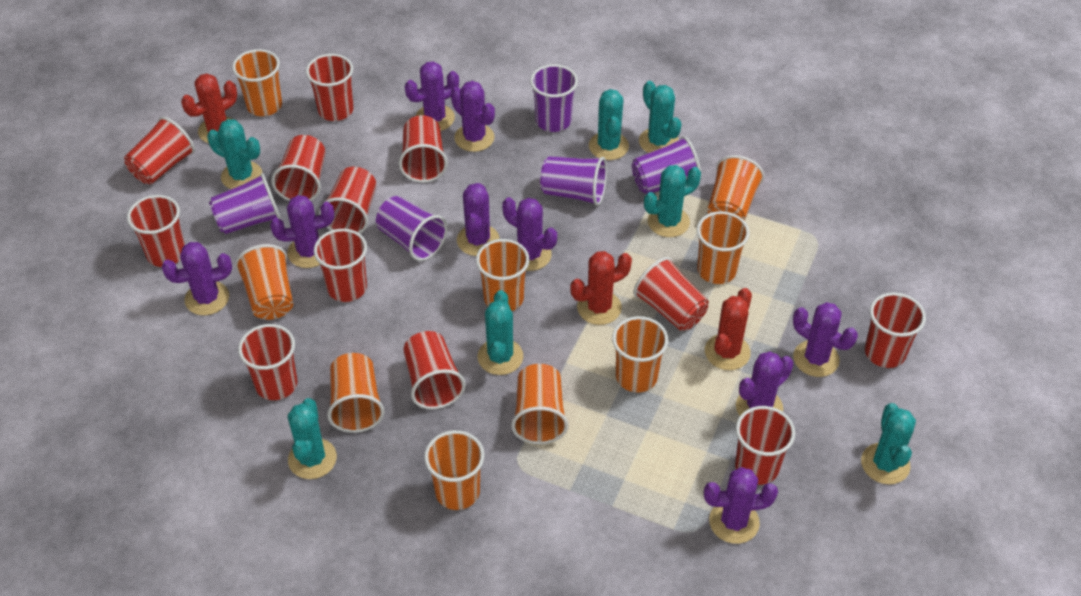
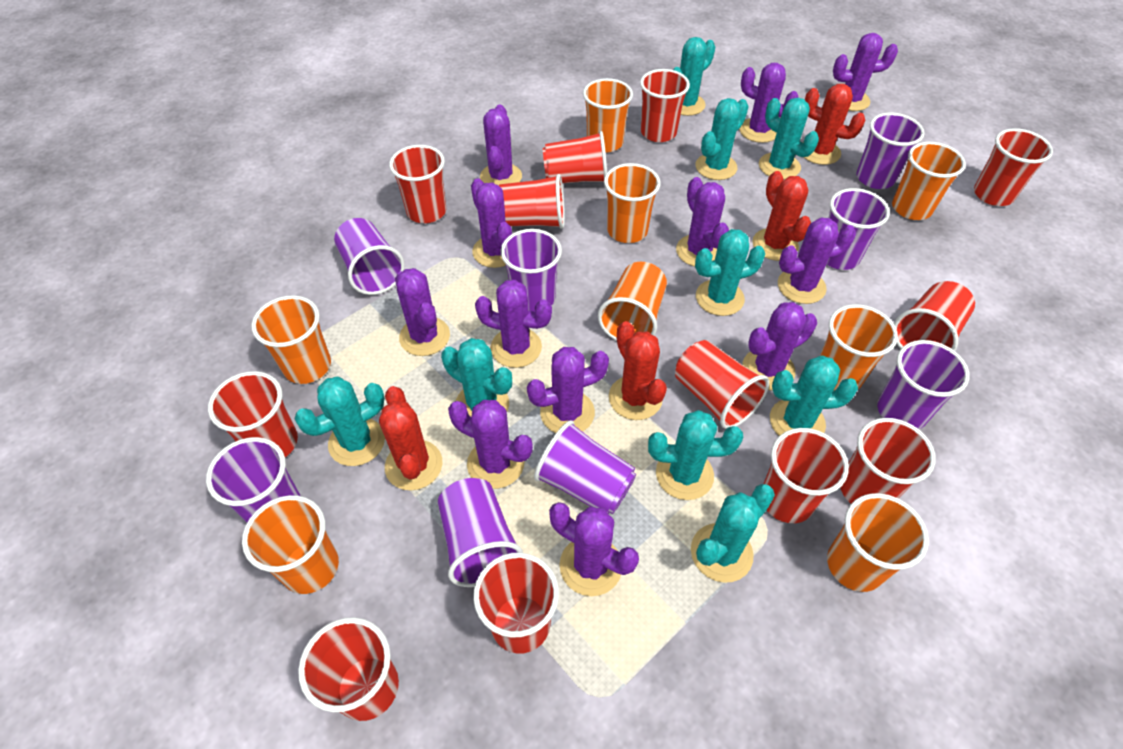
orange cup: 9 -> 8
purple cactus: 9 -> 12
purple cup: 5 -> 8
red cactus: 3 -> 4
turquoise cactus: 7 -> 9

